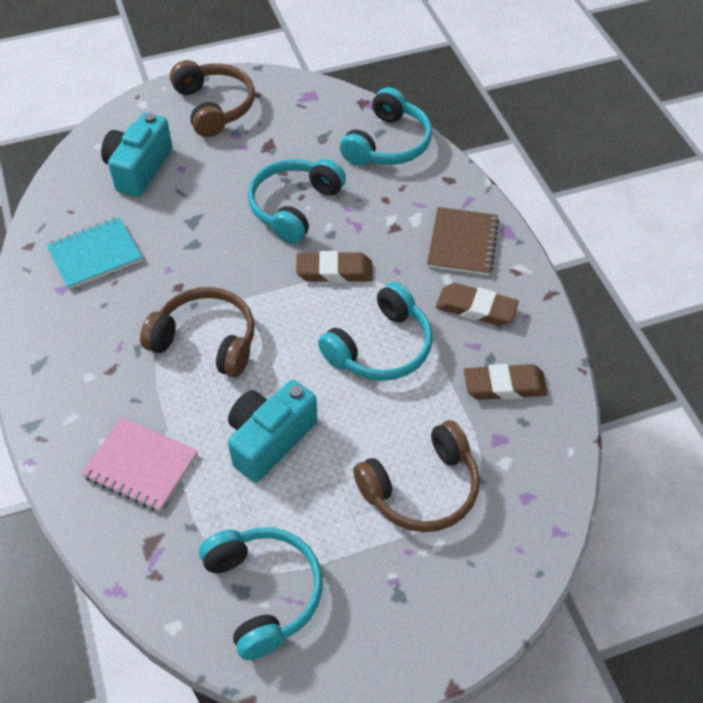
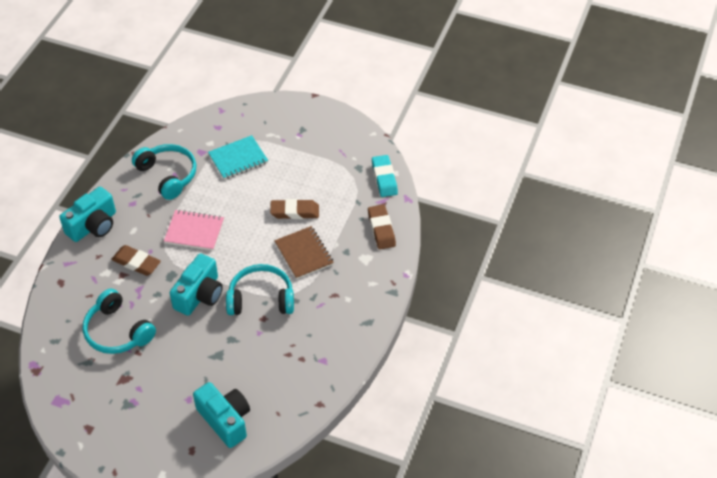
brown headphones: 3 -> 0
turquoise camera: 2 -> 3
turquoise eraser: 0 -> 1
turquoise headphones: 4 -> 3

